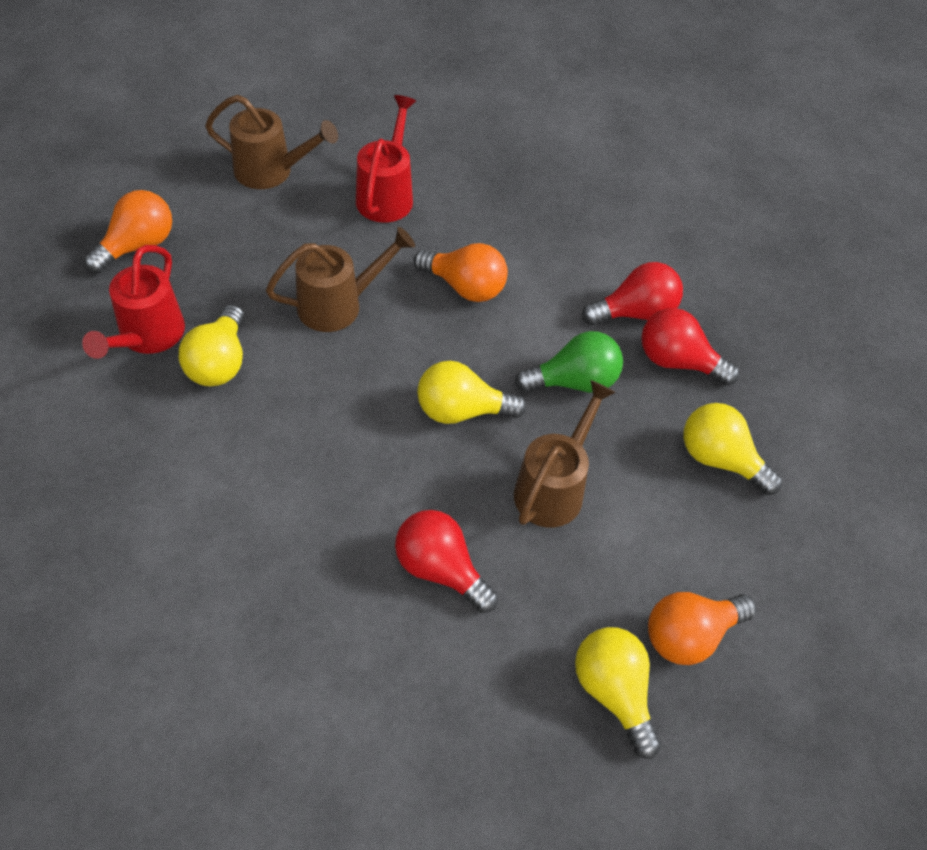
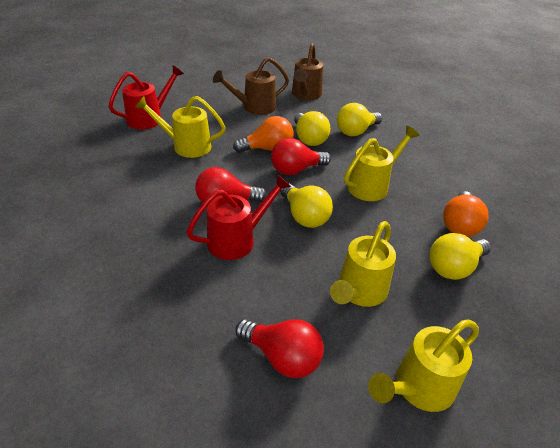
brown watering can: 3 -> 2
green light bulb: 1 -> 0
orange light bulb: 3 -> 2
yellow watering can: 0 -> 4

